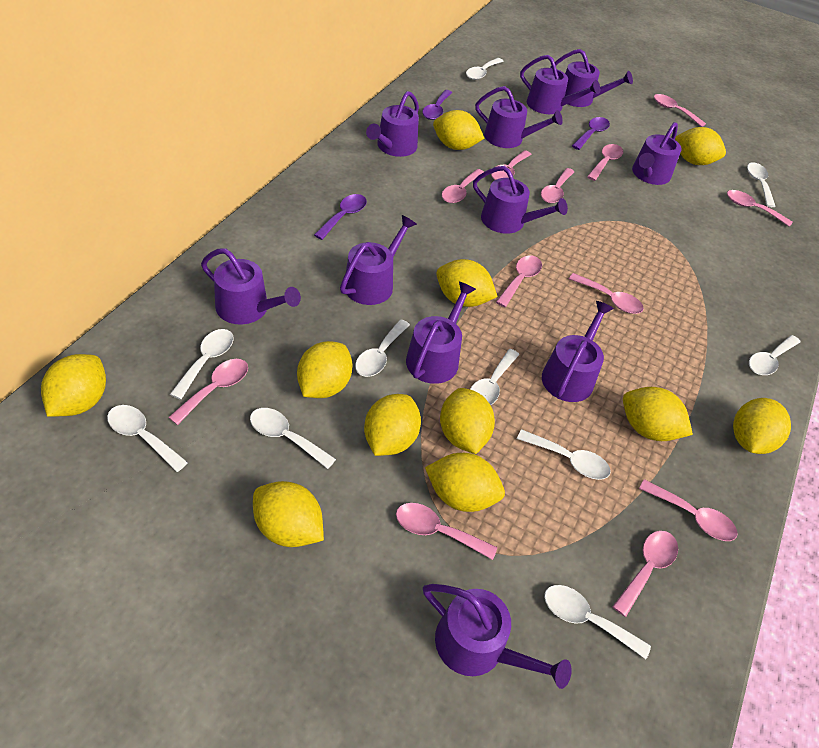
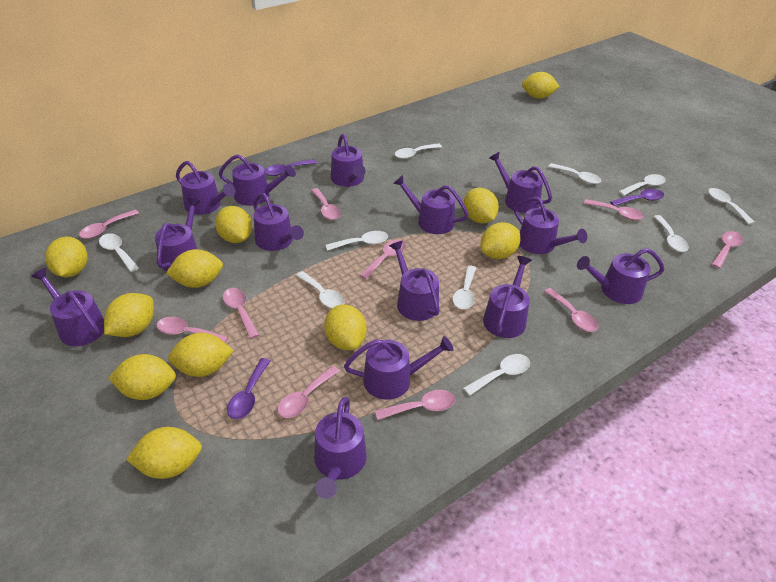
pink spoon: 12 -> 10
purple watering can: 11 -> 14

